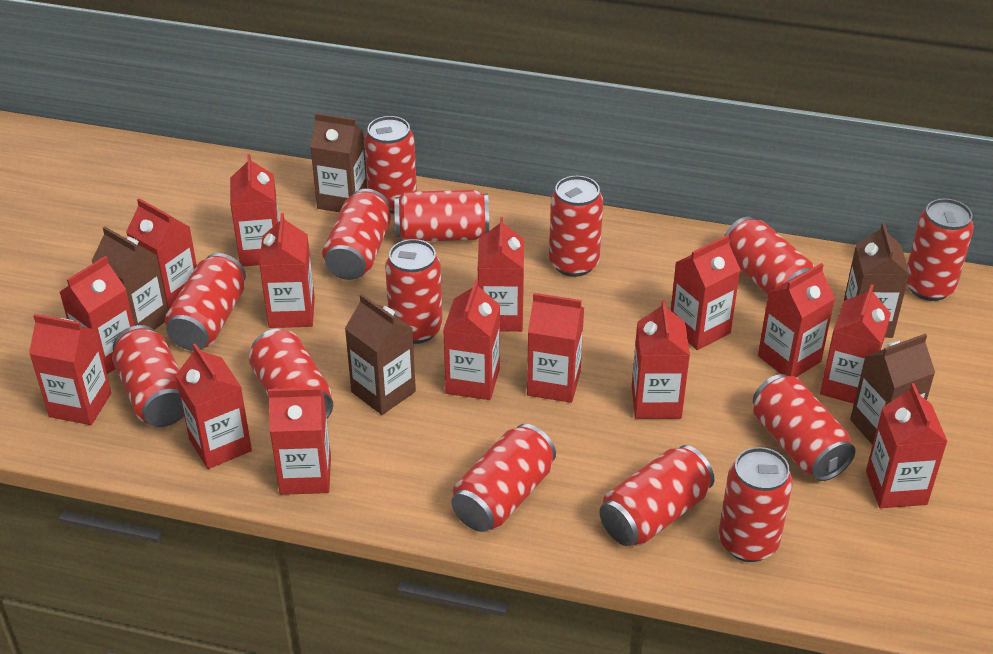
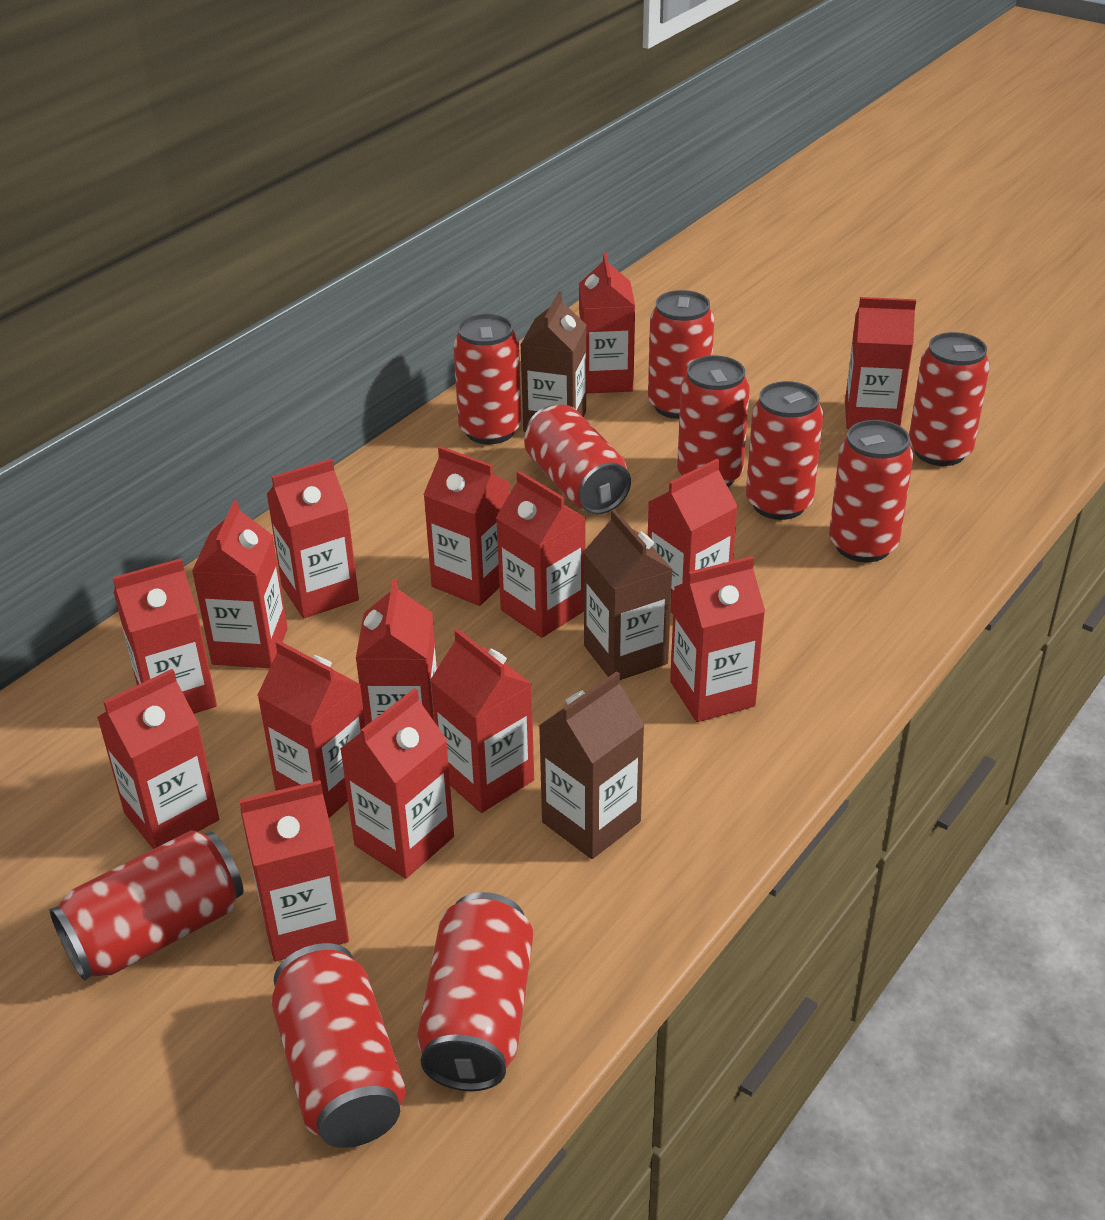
brown carton: 5 -> 3
red can: 14 -> 10

